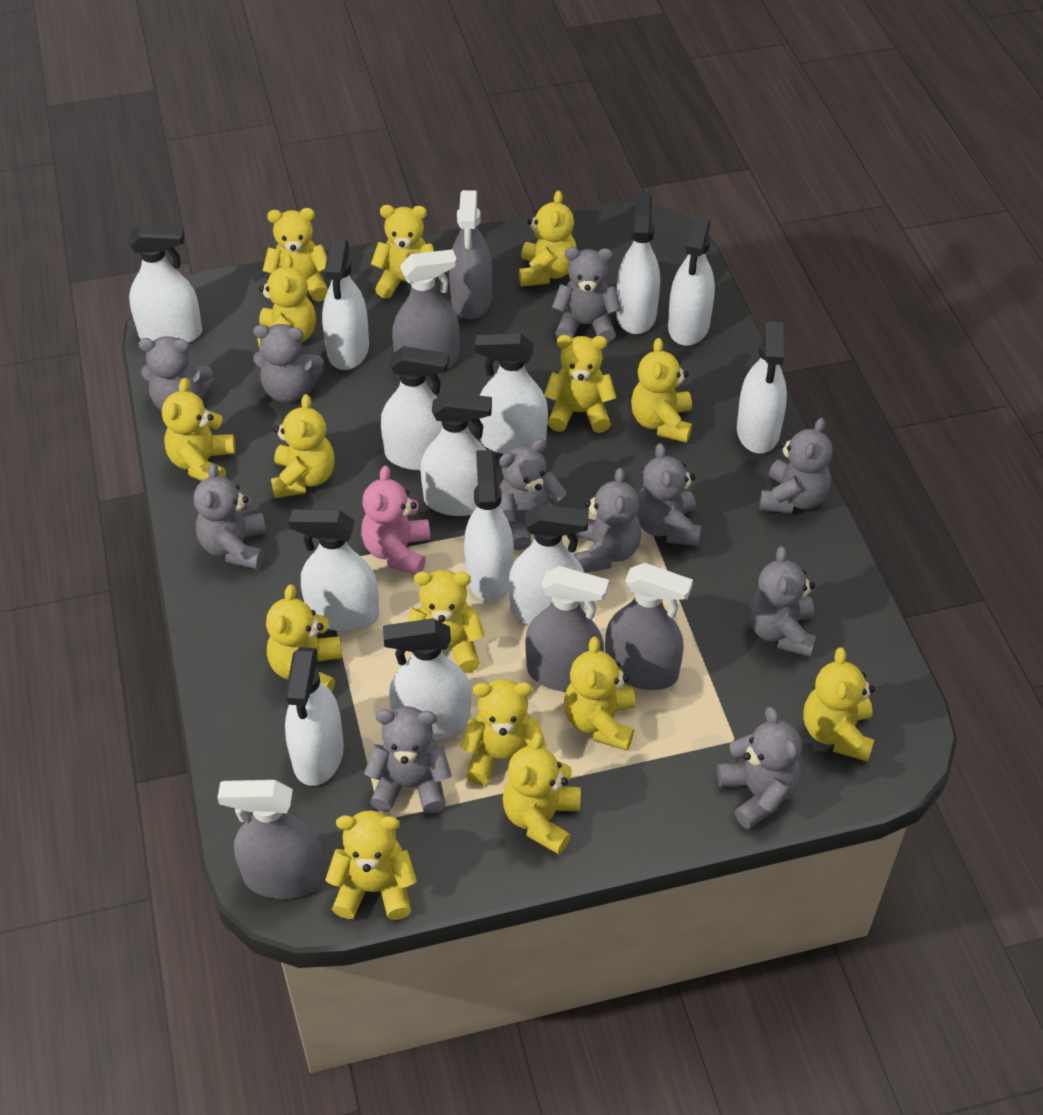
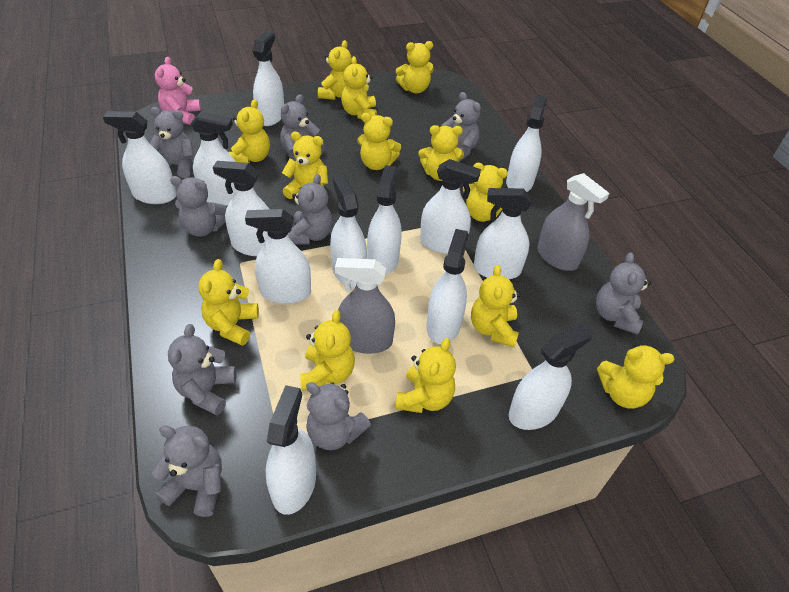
grey spray bottle: 5 -> 2
grey teddy bear: 11 -> 9
yellow teddy bear: 15 -> 13

